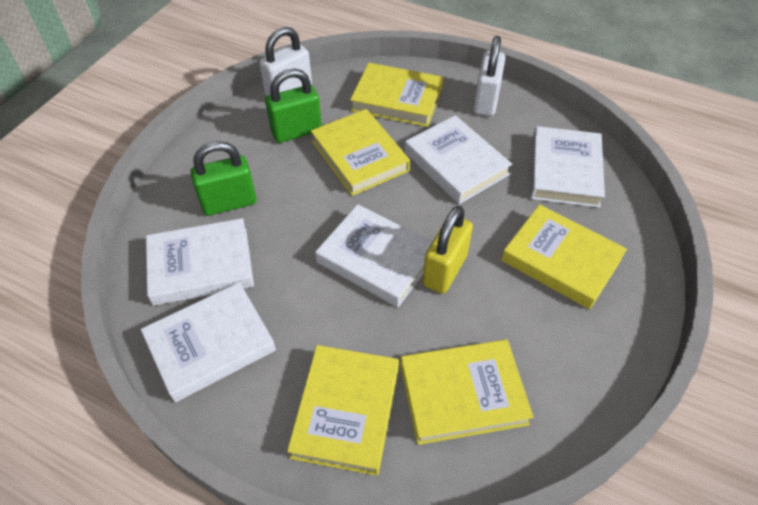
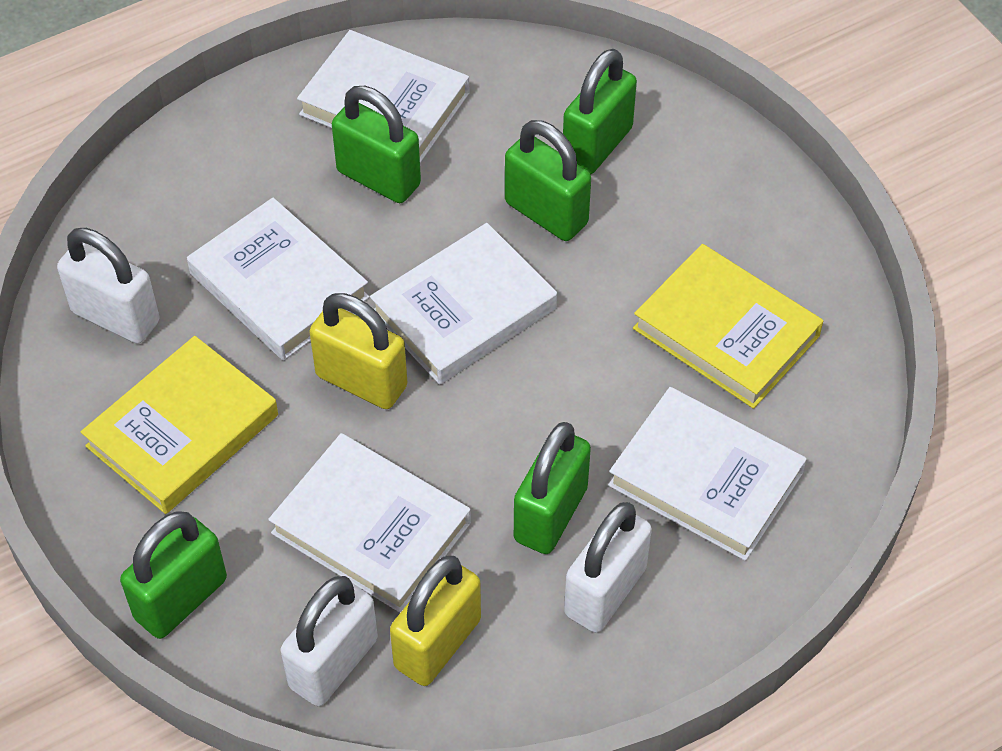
green padlock: 2 -> 5
white padlock: 2 -> 3
yellow book: 5 -> 2
yellow padlock: 1 -> 2

